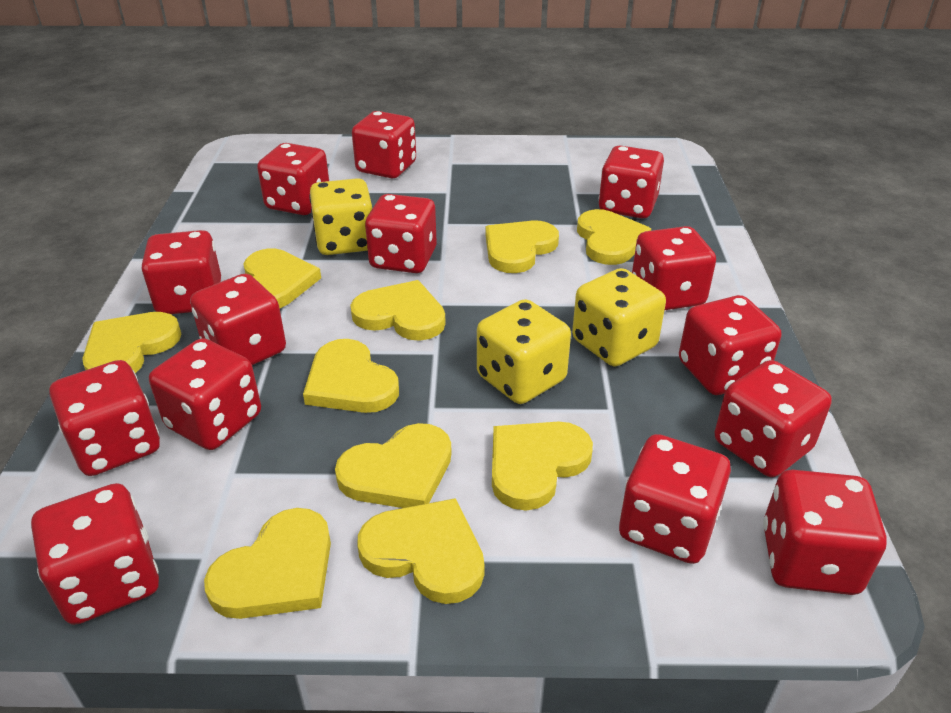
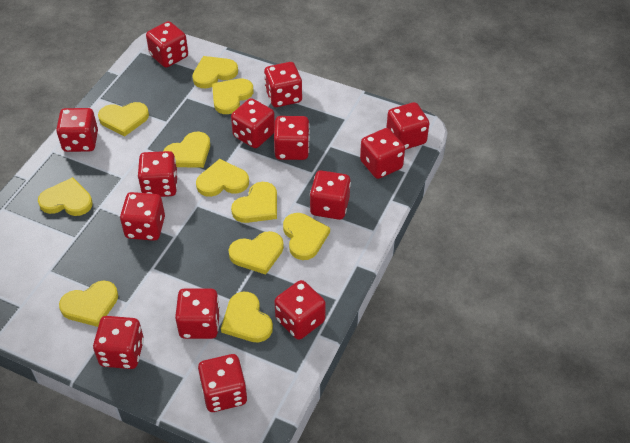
yellow dice: 3 -> 0
yellow heart: 10 -> 11

